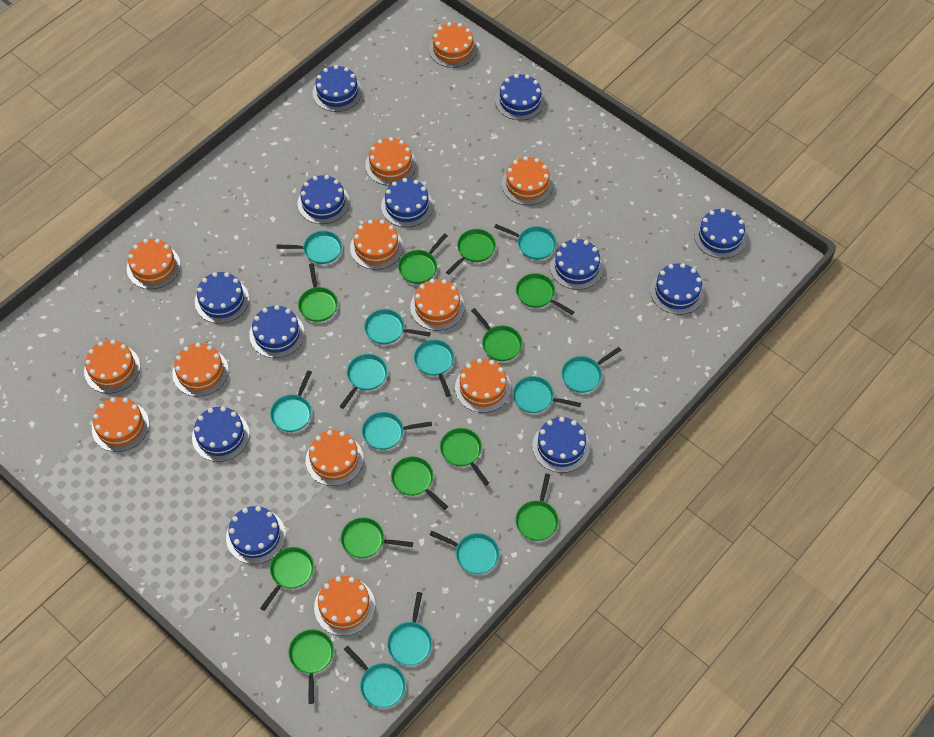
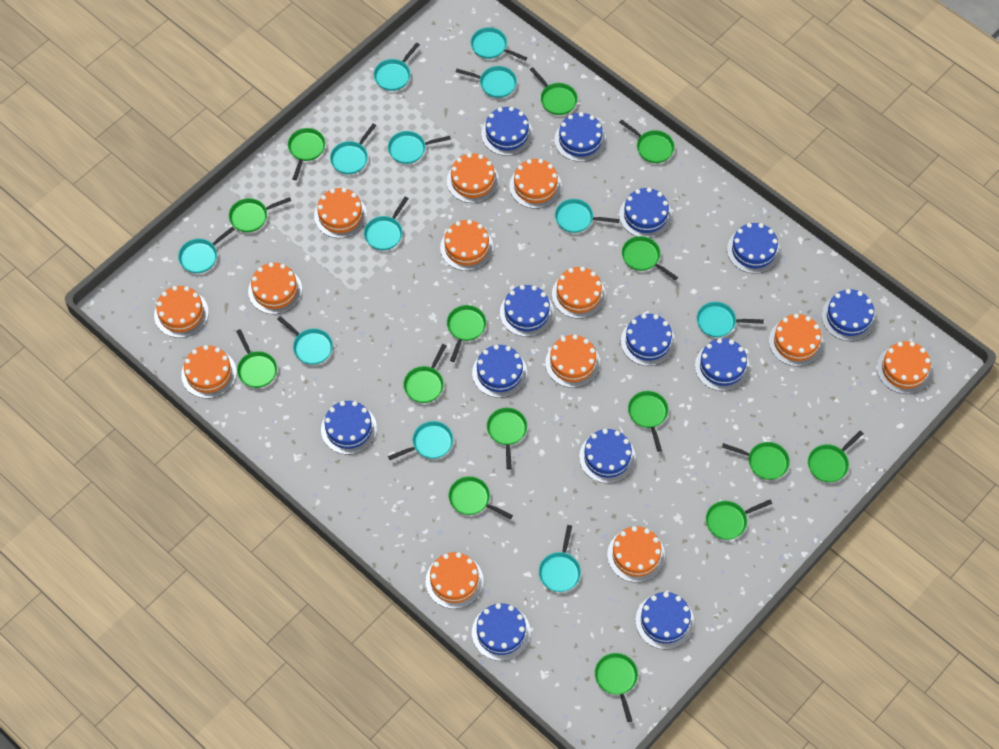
blue cake: 12 -> 13
green pan: 11 -> 15
orange cake: 12 -> 13

